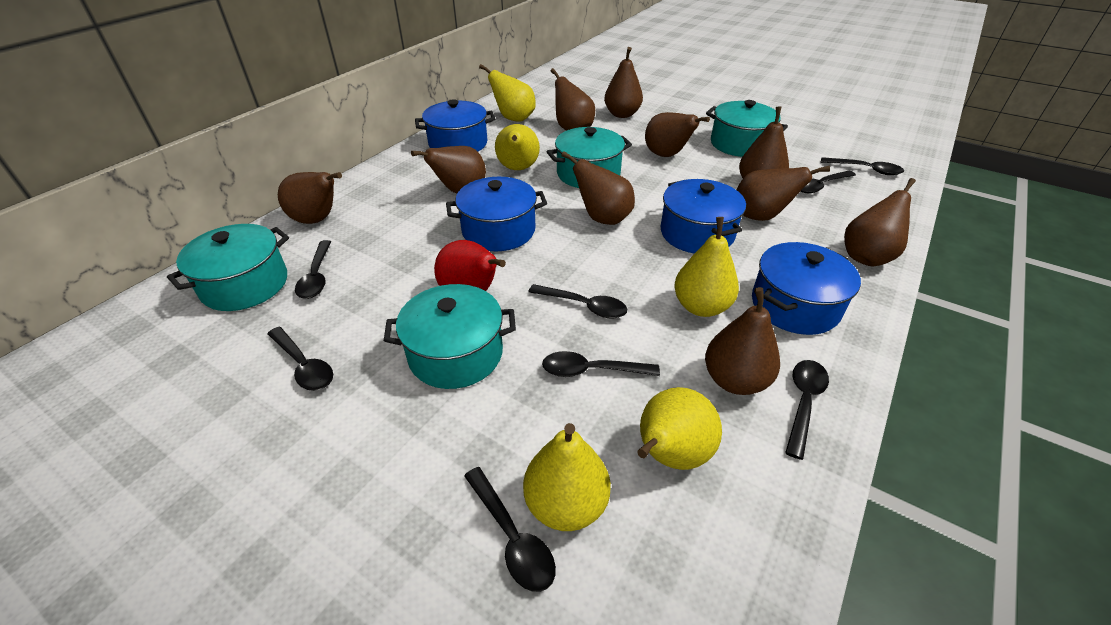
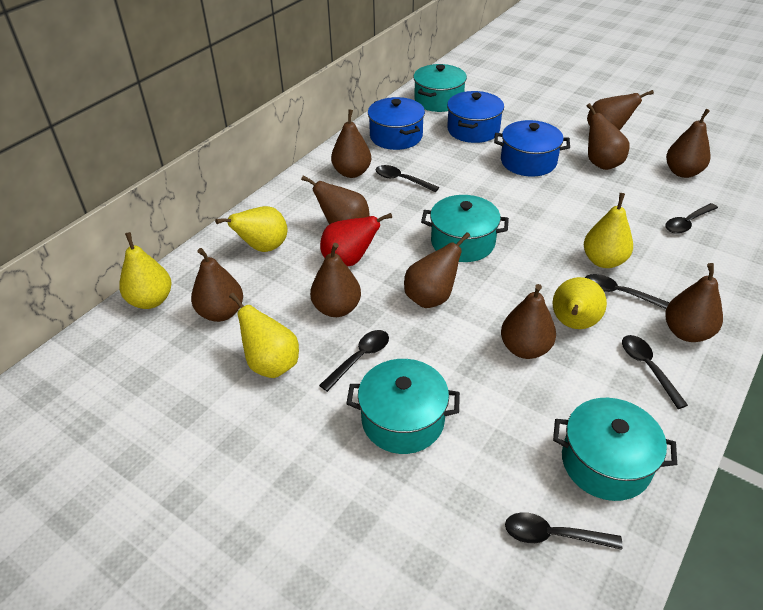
black spoon: 8 -> 6
blue pot: 4 -> 3

